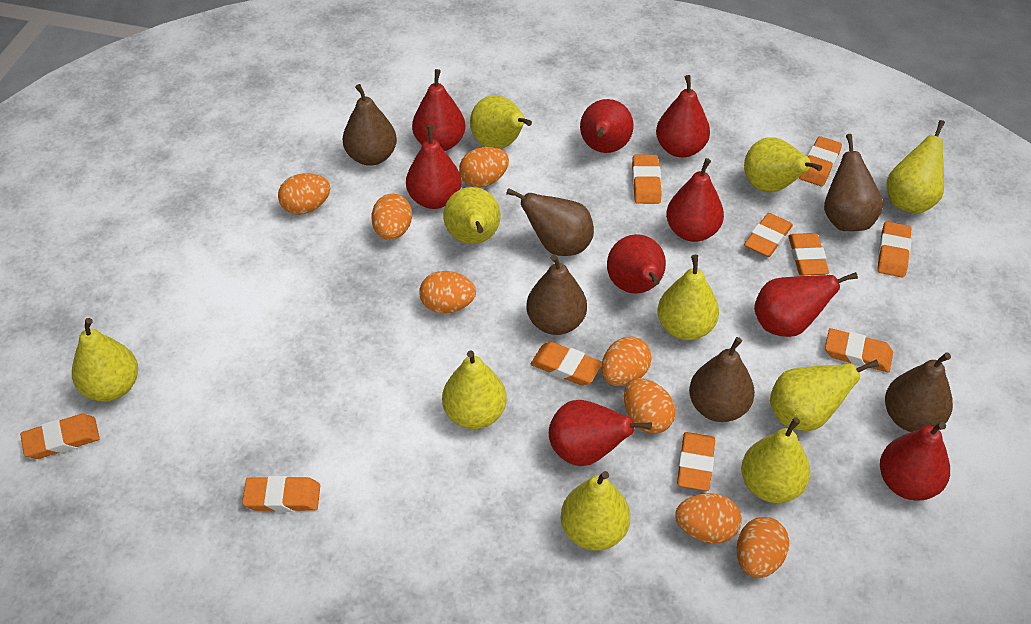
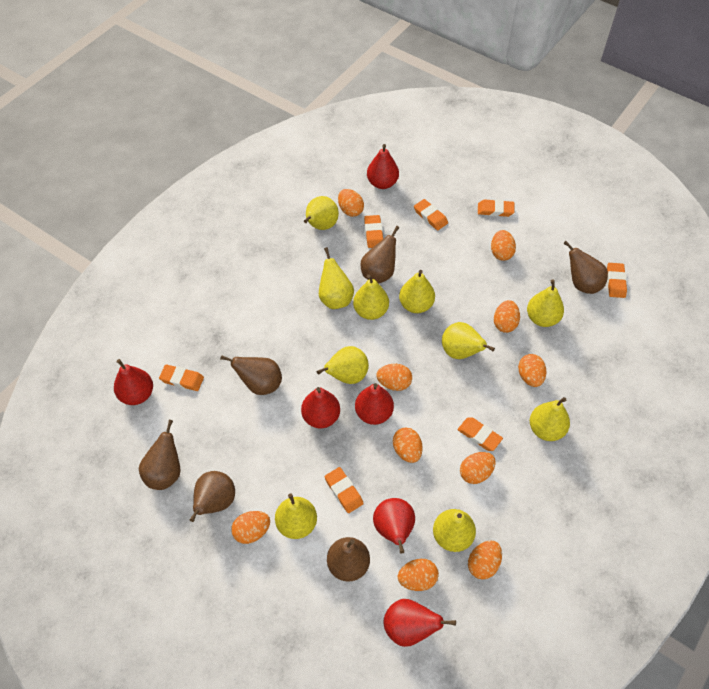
orange egg: 8 -> 10
orange eraser: 10 -> 7
red pear: 9 -> 6

